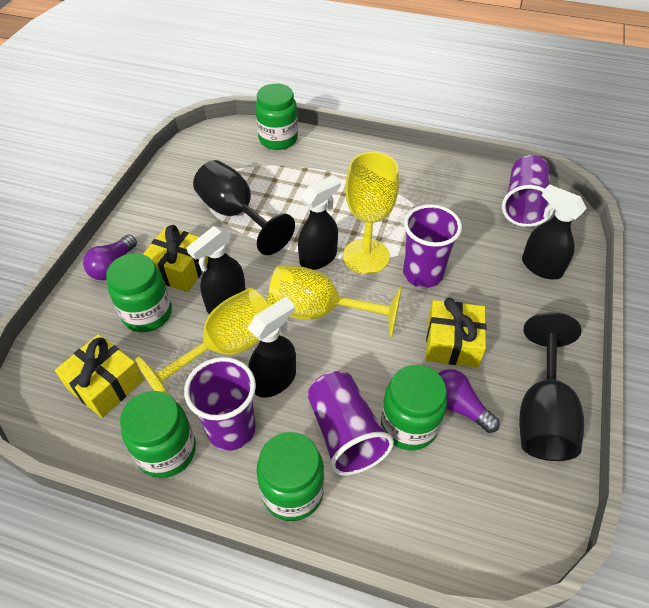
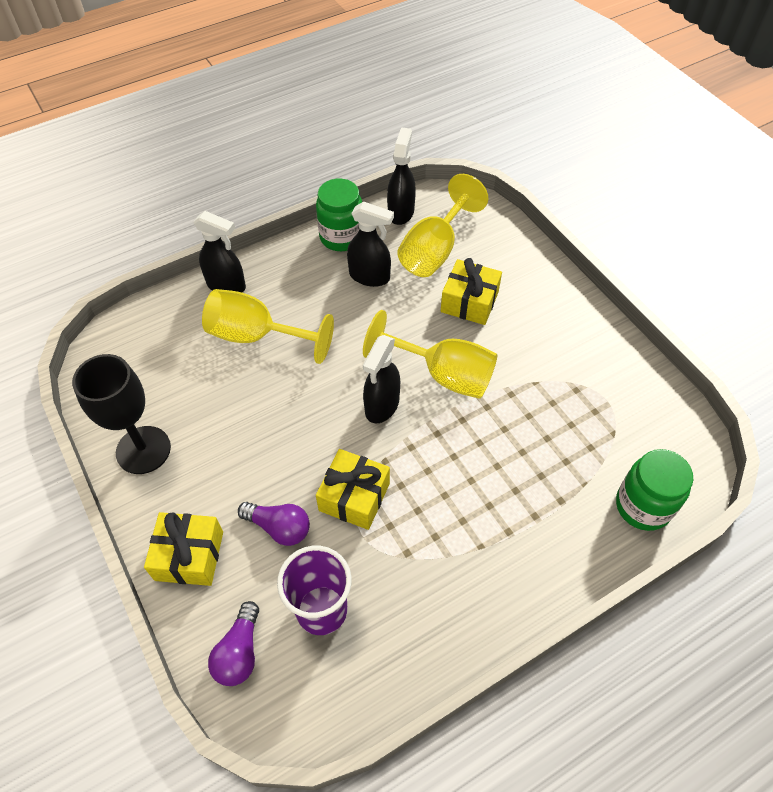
black goblet: 2 -> 1
green jar: 5 -> 2
purple cup: 4 -> 1

